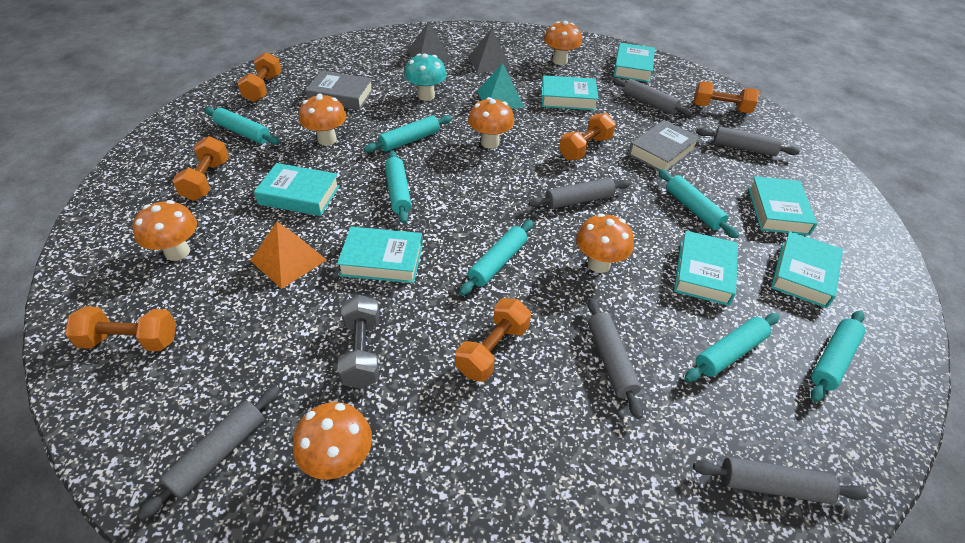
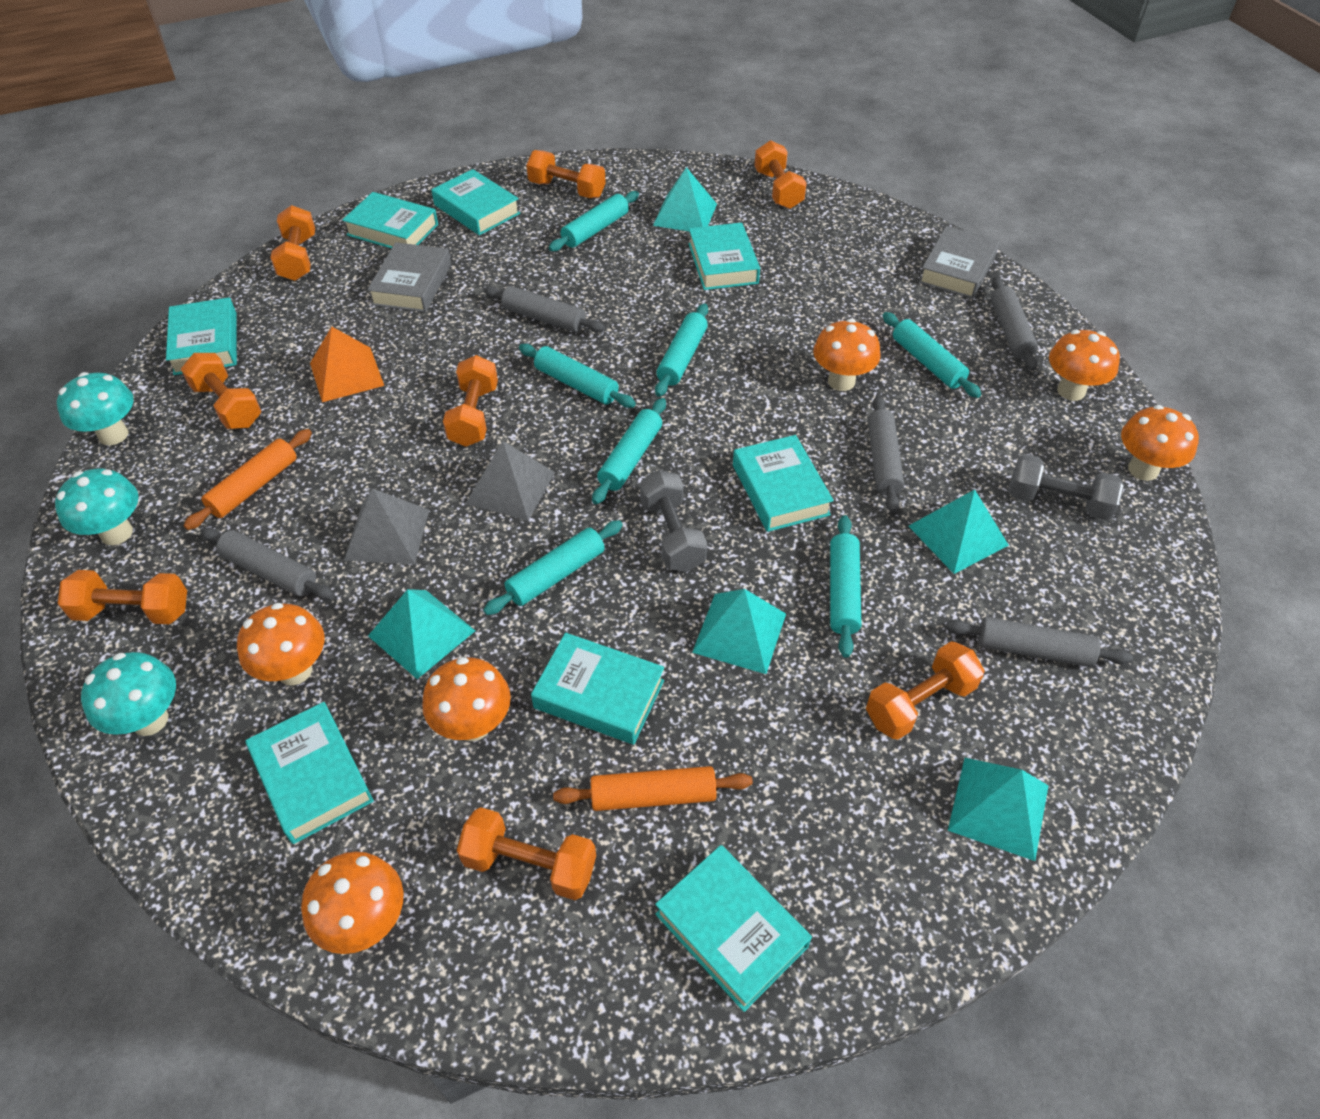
grey dumbbell: 1 -> 2
grey rolling pin: 6 -> 5
orange dumbbell: 6 -> 8
orange rolling pin: 0 -> 2
turquoise book: 7 -> 8
turquoise mushroom: 1 -> 3
turquoise pyramid: 1 -> 5

